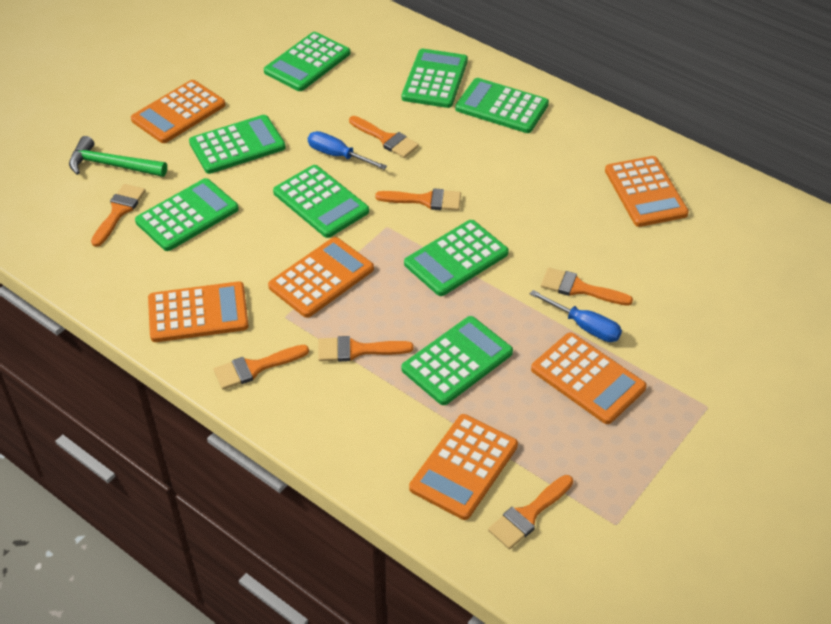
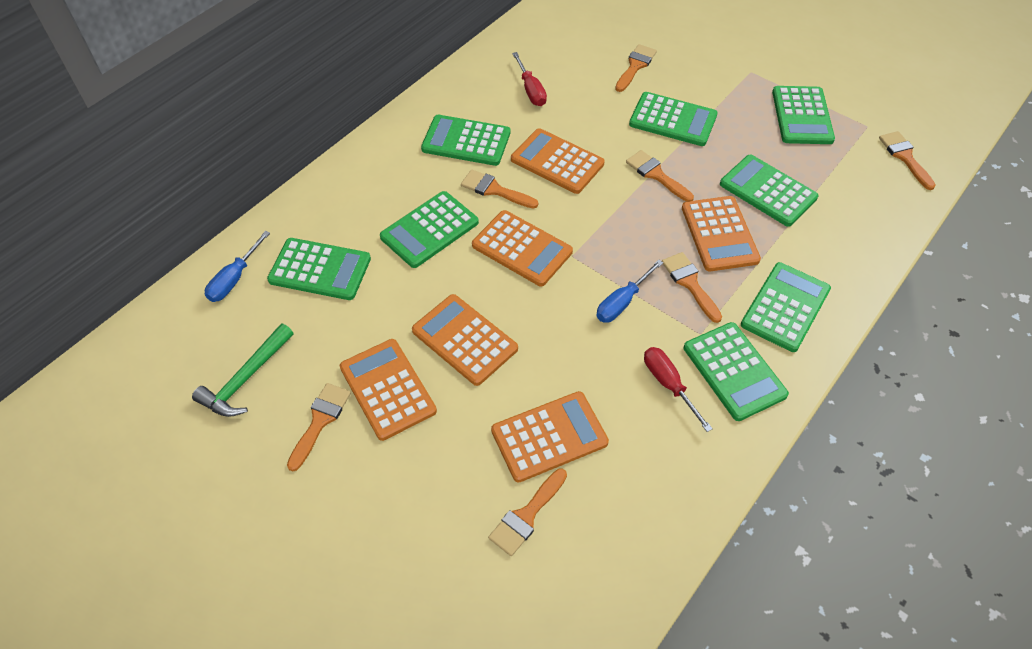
red screwdriver: 0 -> 2

